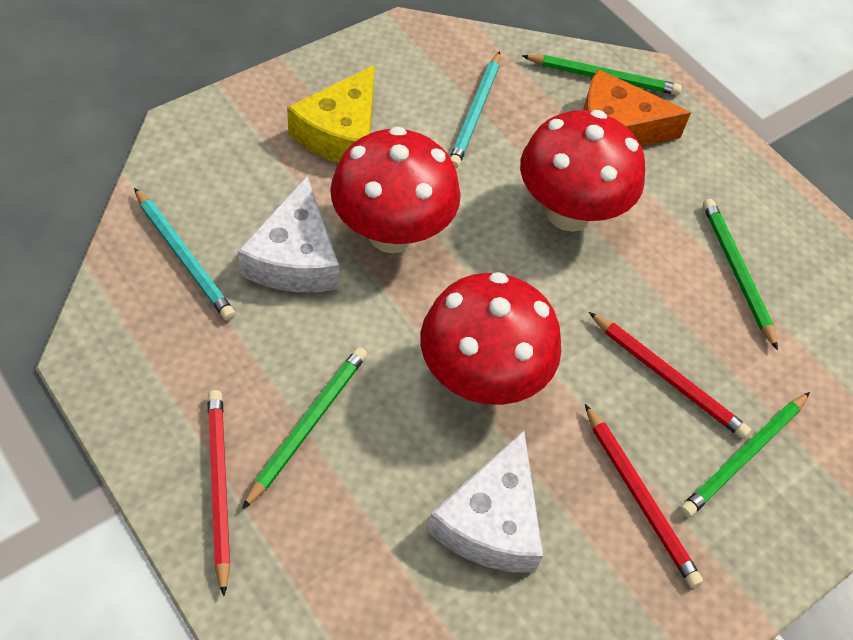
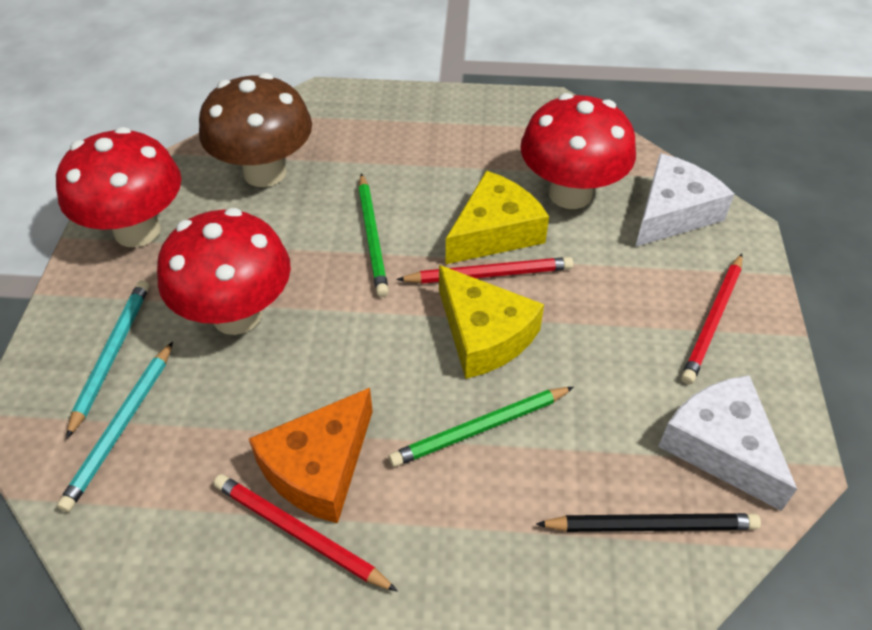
black pencil: 0 -> 1
brown mushroom: 0 -> 1
green pencil: 4 -> 2
yellow cheese: 1 -> 2

